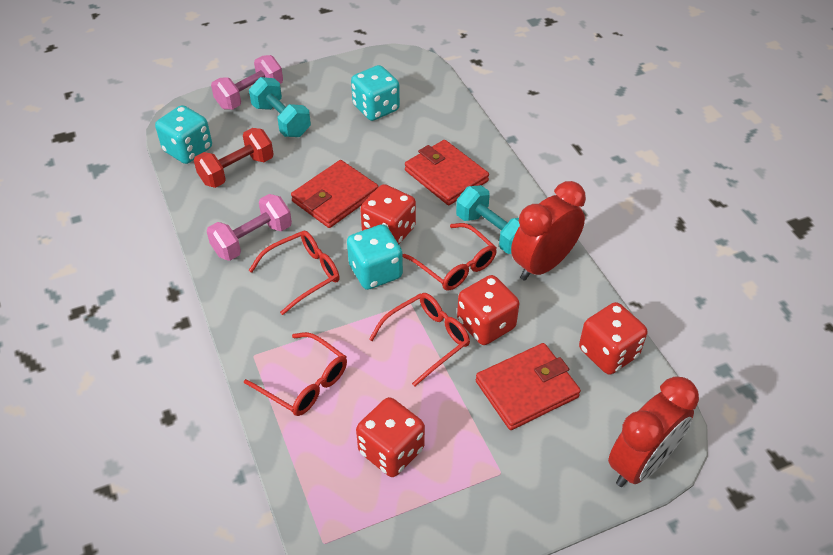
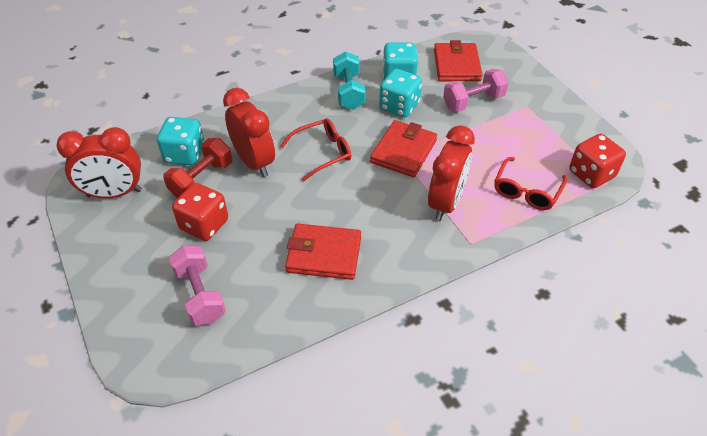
red clock: 2 -> 3
red dice: 4 -> 2
red glasses: 4 -> 2
turquoise dumbbell: 2 -> 1

